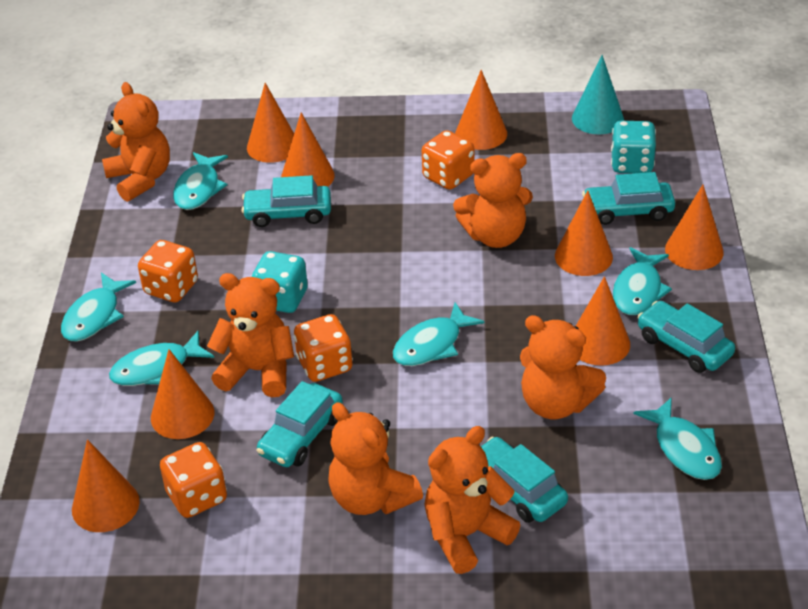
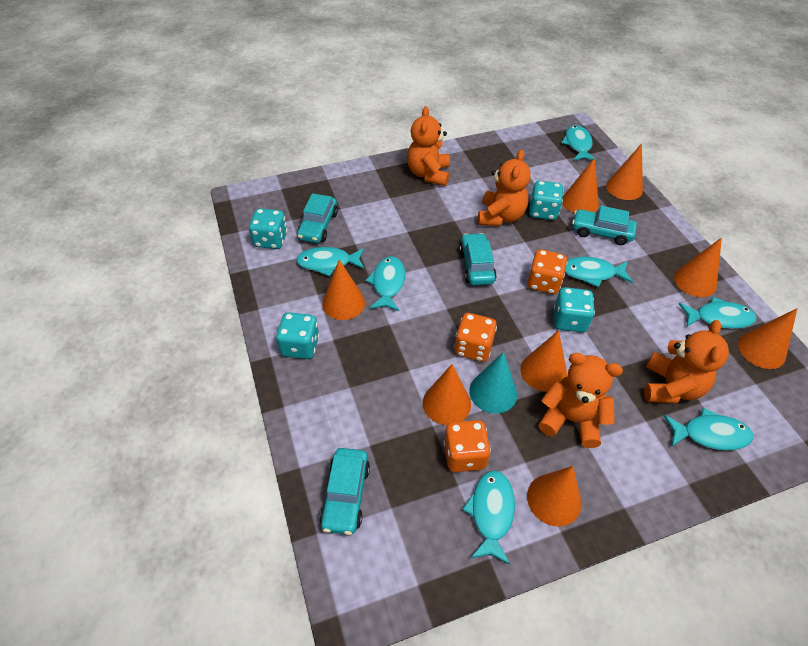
orange dice: 4 -> 3
orange teddy bear: 6 -> 4
turquoise car: 5 -> 4
turquoise dice: 2 -> 4
turquoise fish: 6 -> 7

